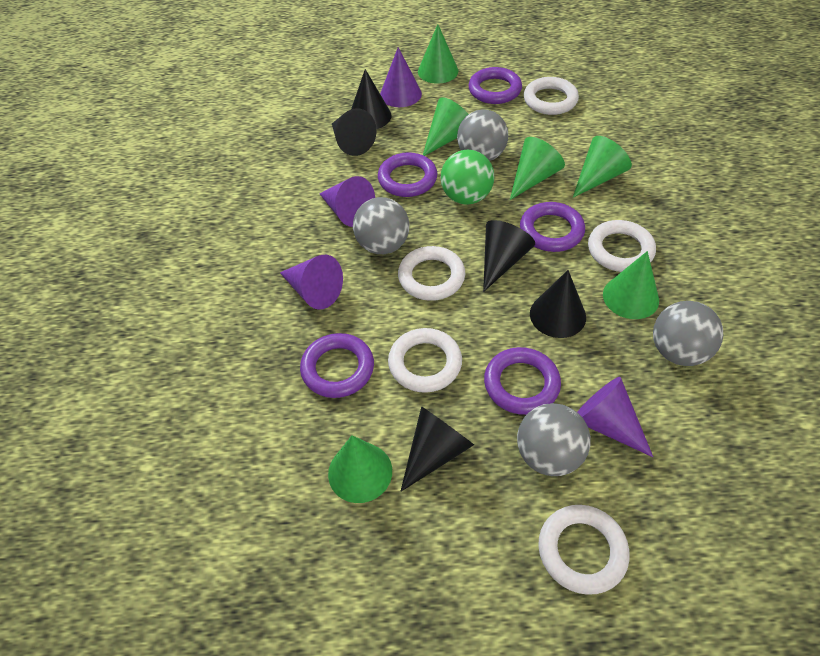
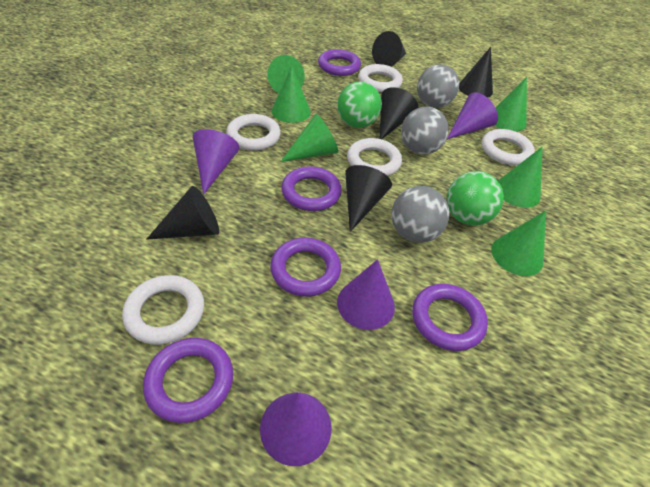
green ball: 1 -> 2
grey ball: 4 -> 3

